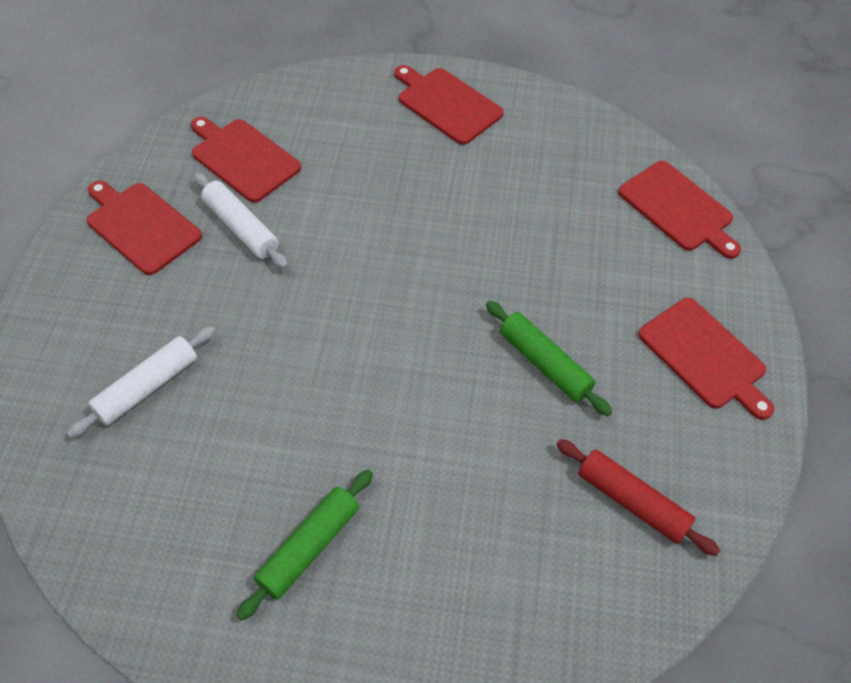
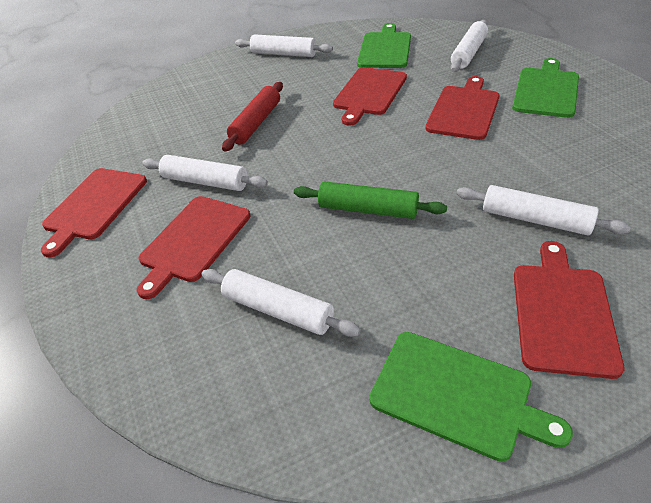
green cutting board: 0 -> 3
green rolling pin: 2 -> 1
white rolling pin: 2 -> 5

